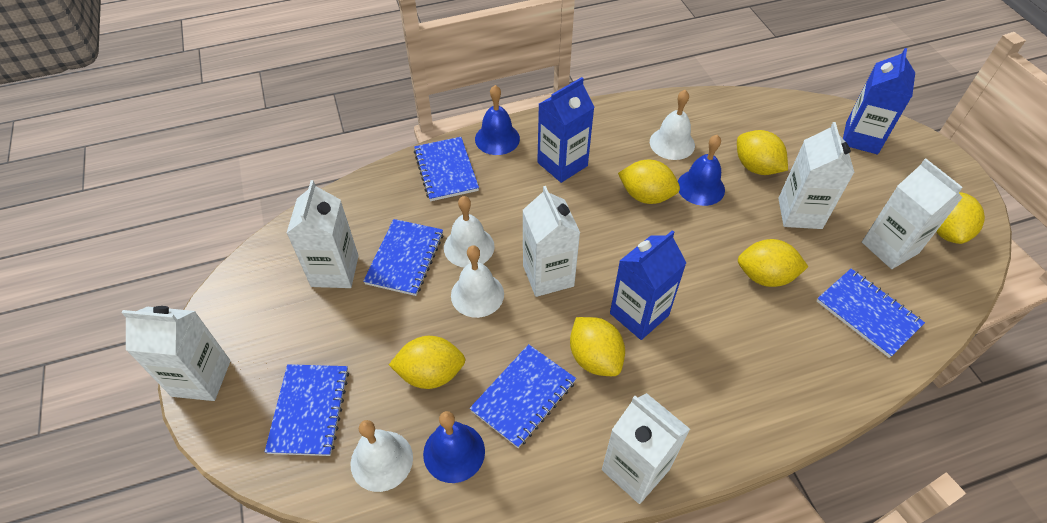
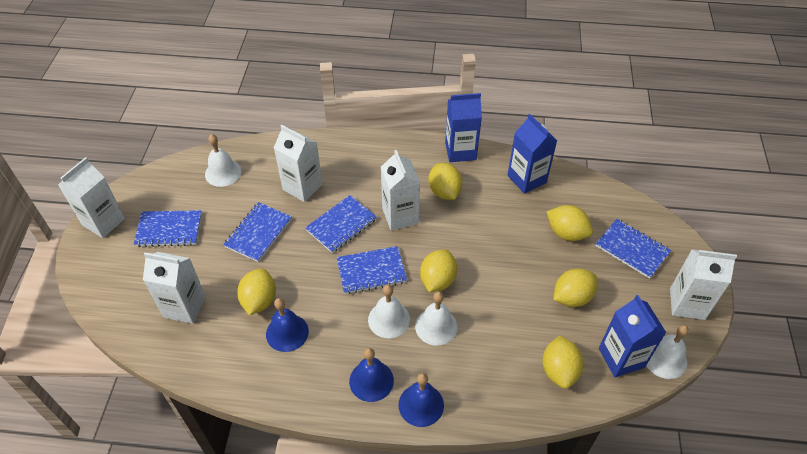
white carton: 6 -> 5

